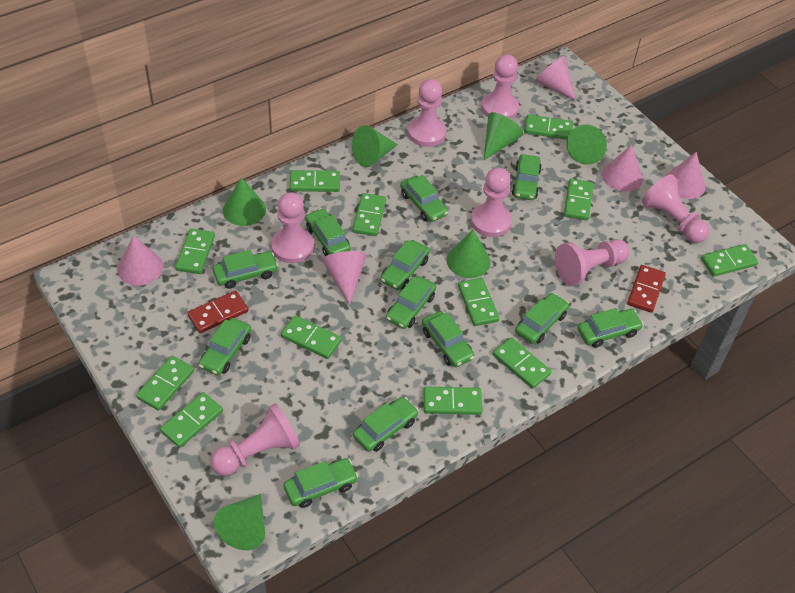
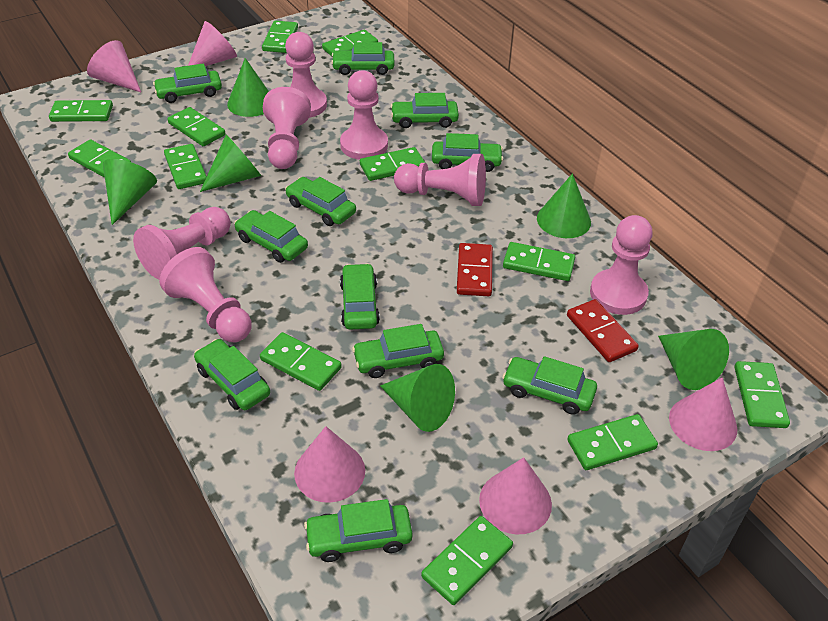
green car: 12 -> 11

